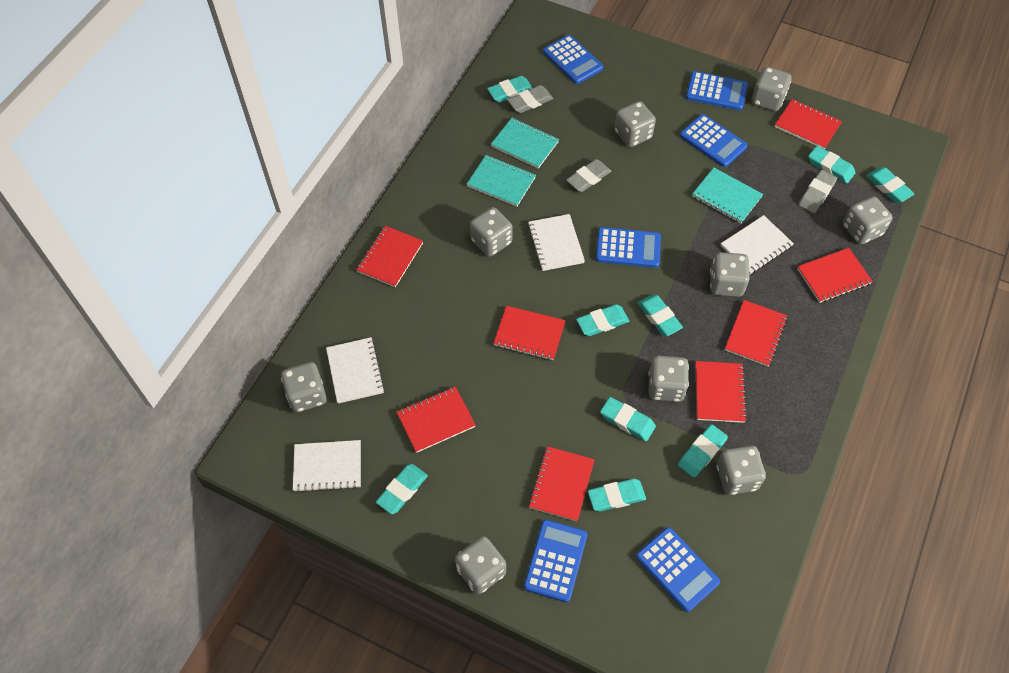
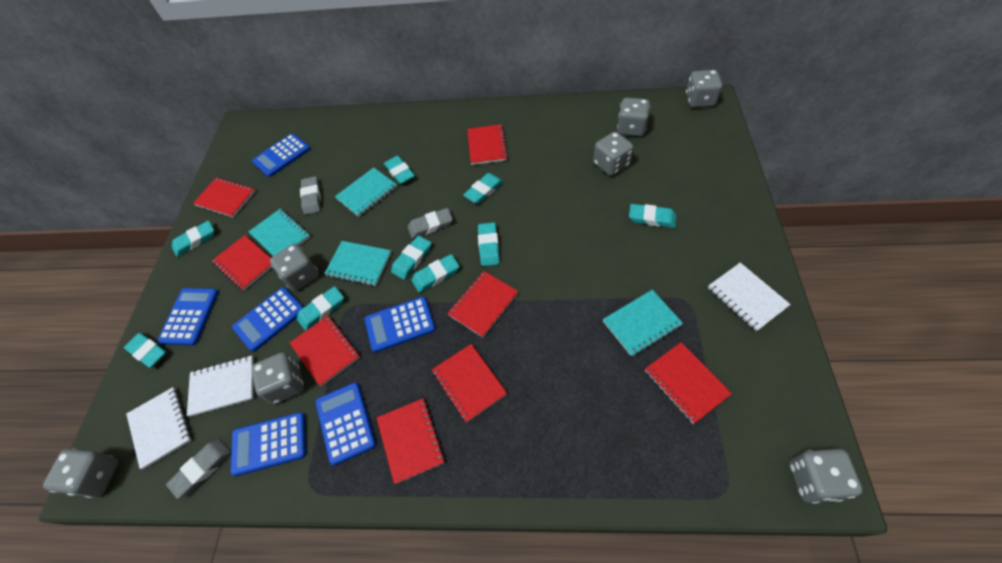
grey dice: 9 -> 7
turquoise notebook: 3 -> 4
white notebook: 4 -> 3

